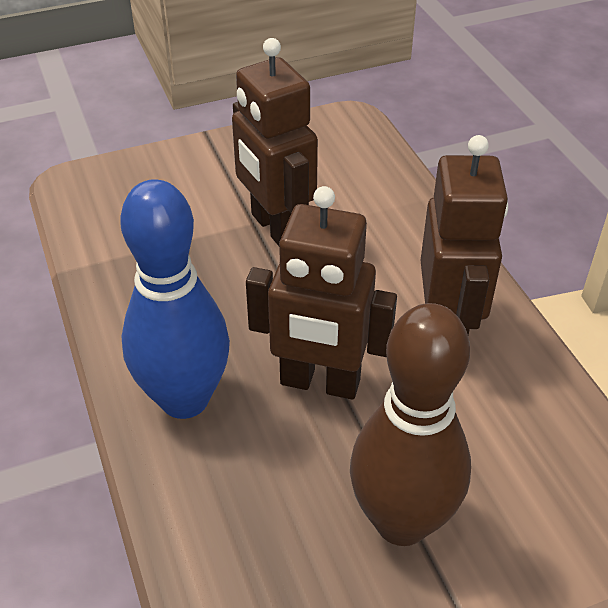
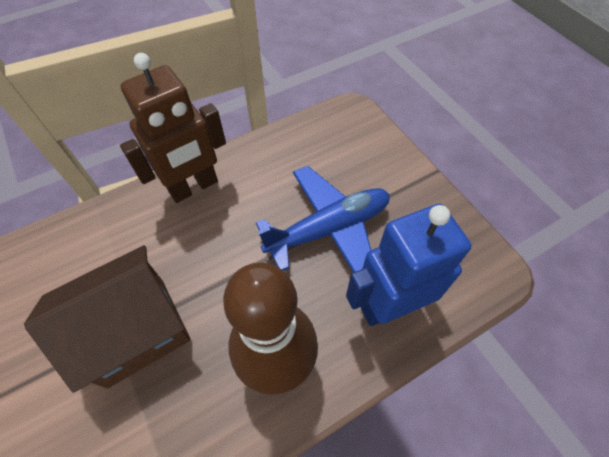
blue bowling pin: 1 -> 0
blue plane: 0 -> 1
blue robot: 0 -> 1
brown house: 0 -> 1
brown robot: 3 -> 1

